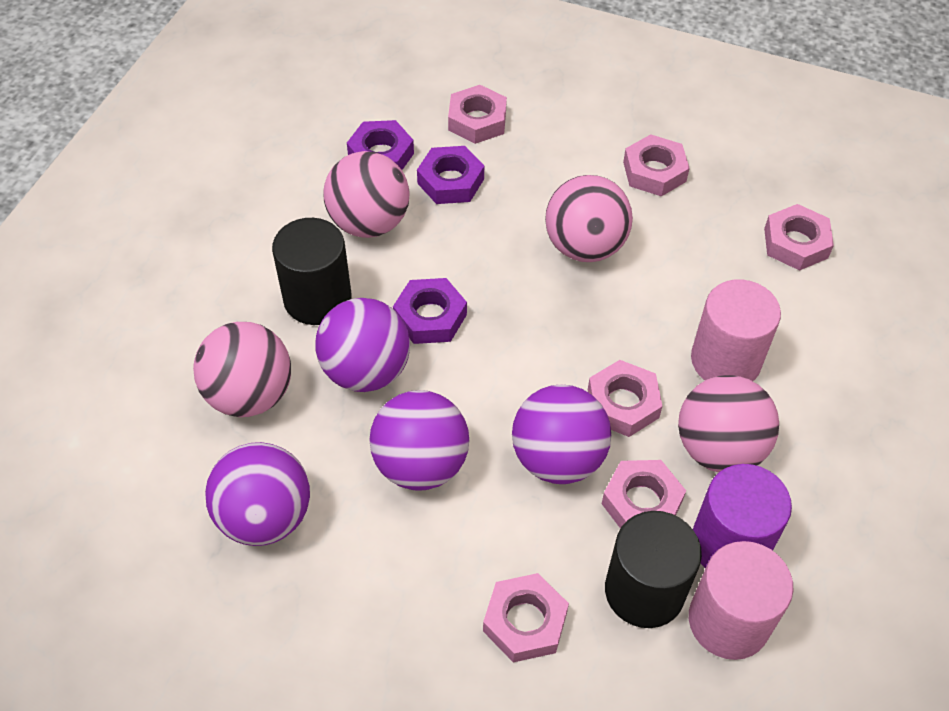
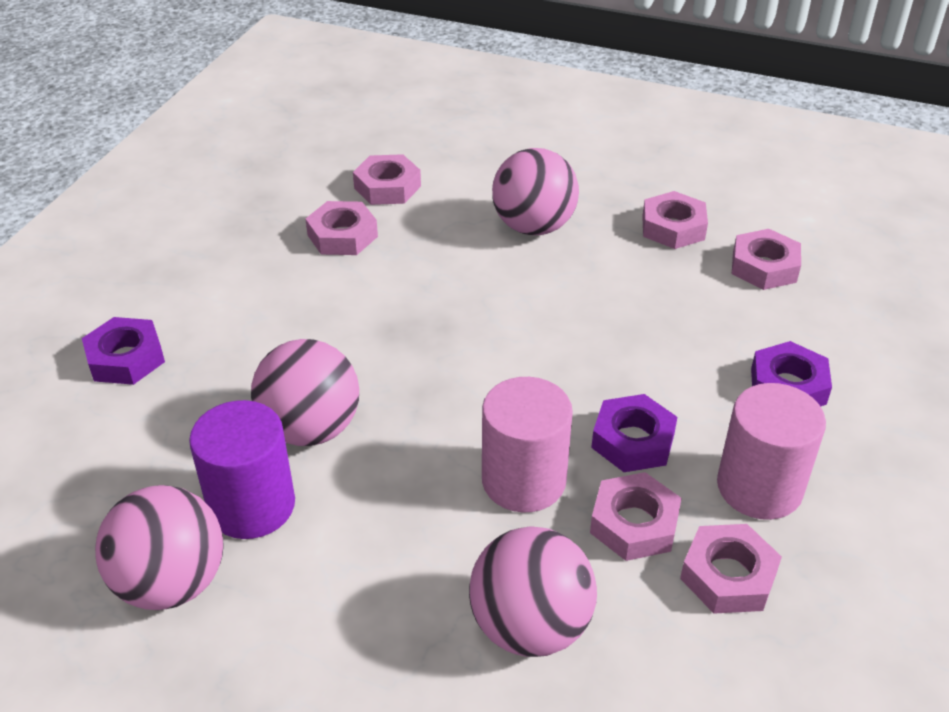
black cylinder: 2 -> 0
purple ball: 4 -> 0

